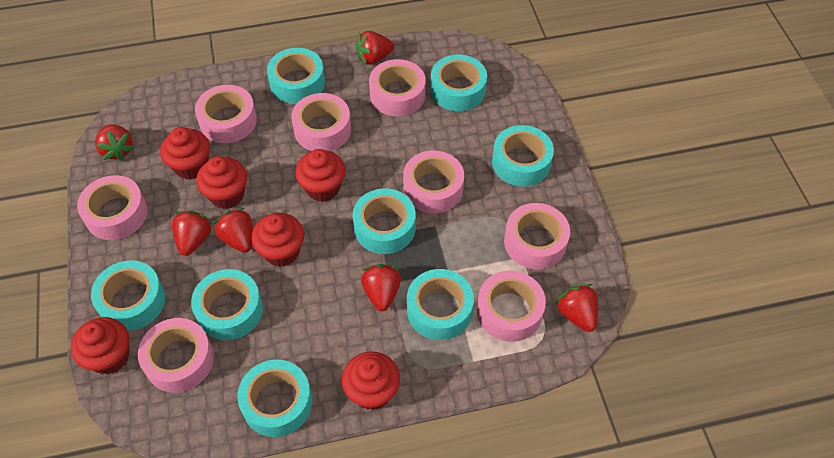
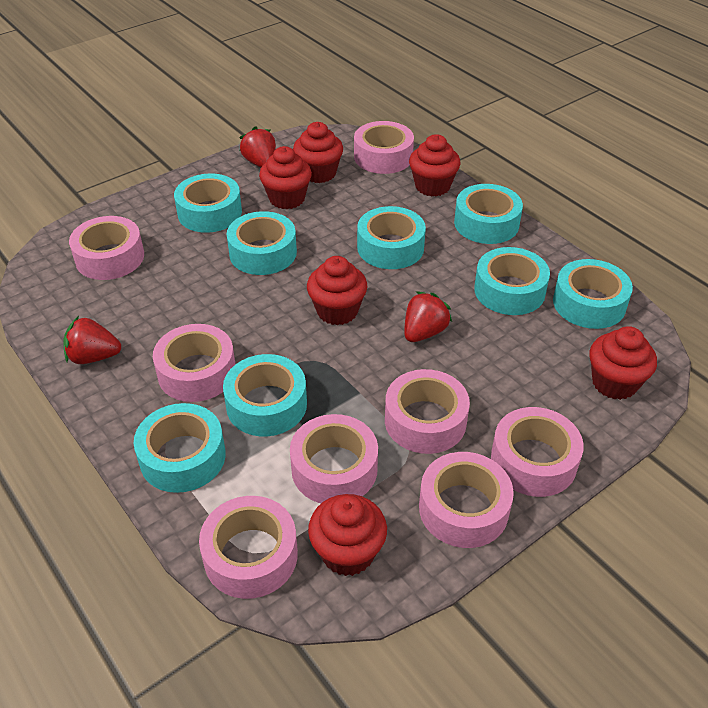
red strawberry: 6 -> 3

